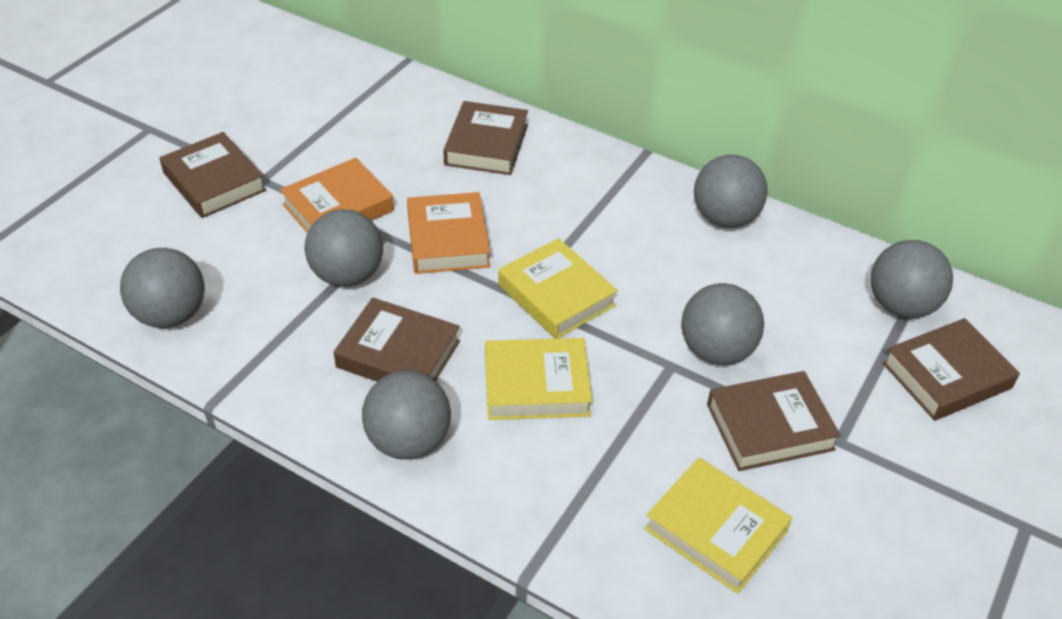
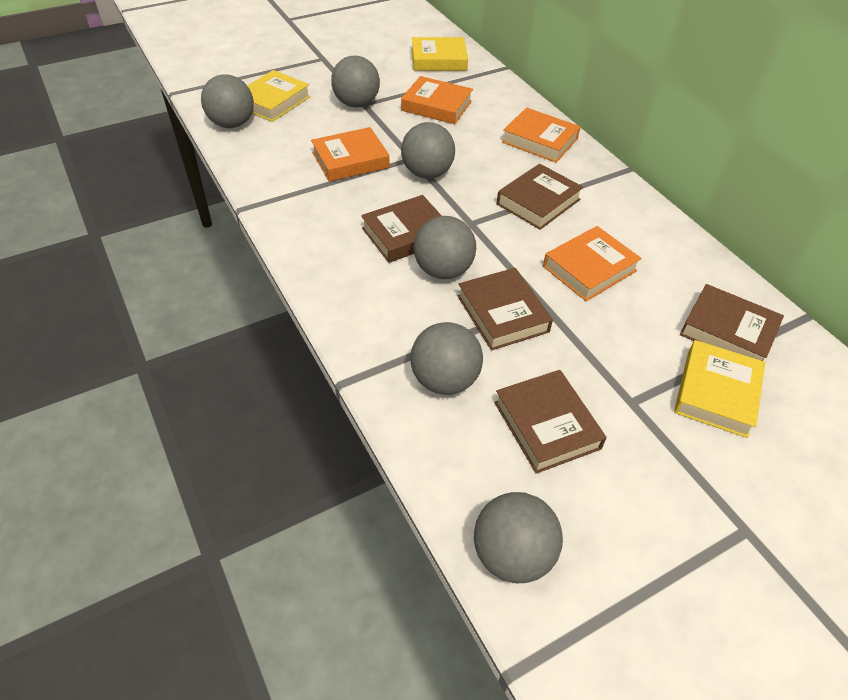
orange book: 2 -> 4

